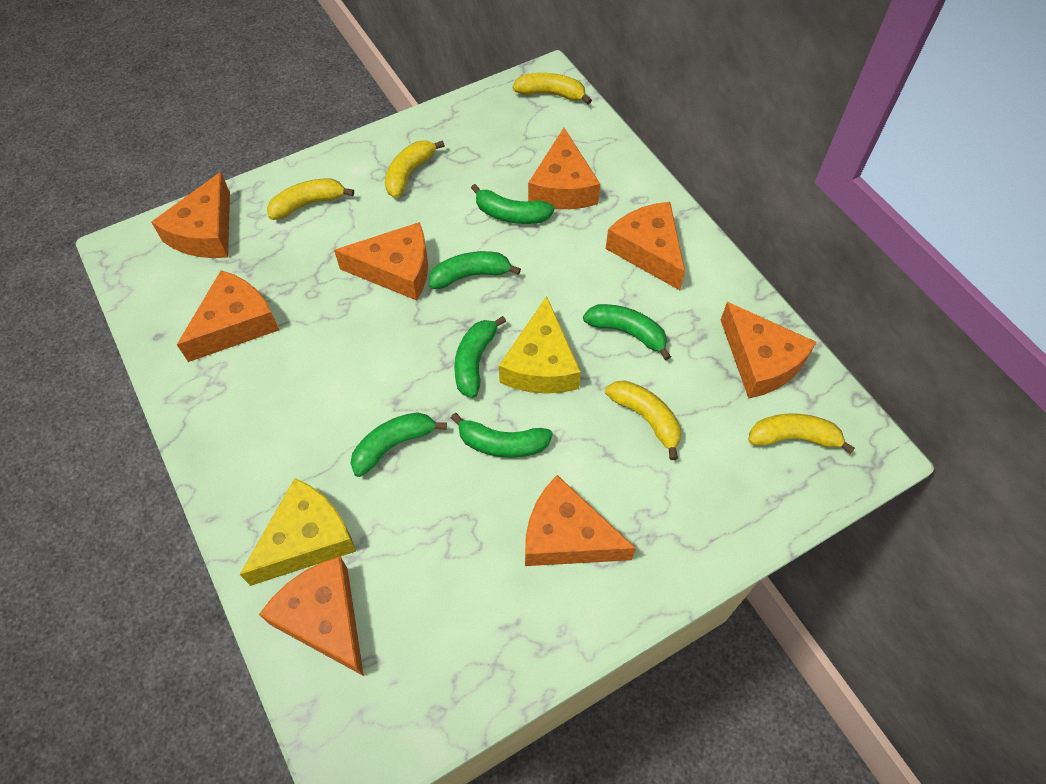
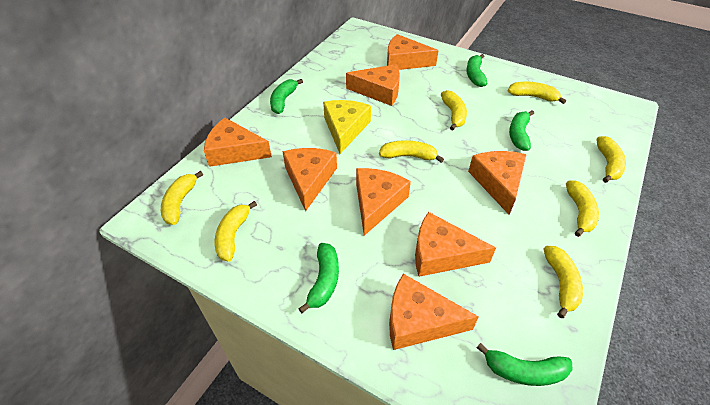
green banana: 6 -> 5
yellow banana: 5 -> 8
yellow cheese: 2 -> 1

